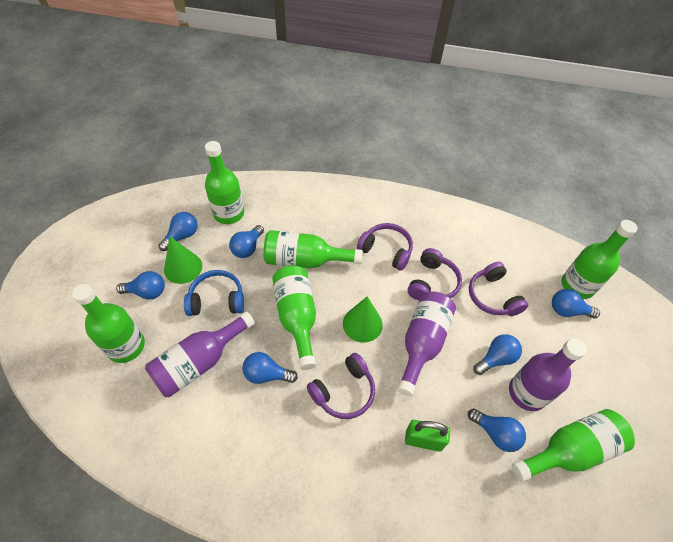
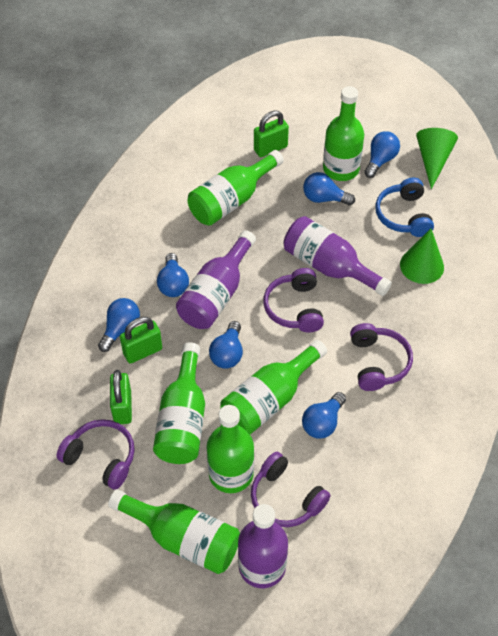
blue light bulb: 7 -> 6
green padlock: 1 -> 3

